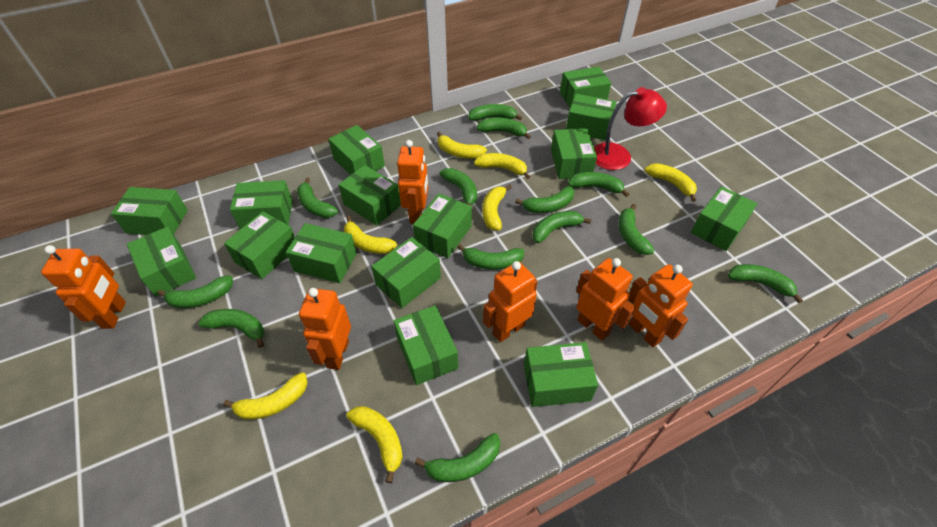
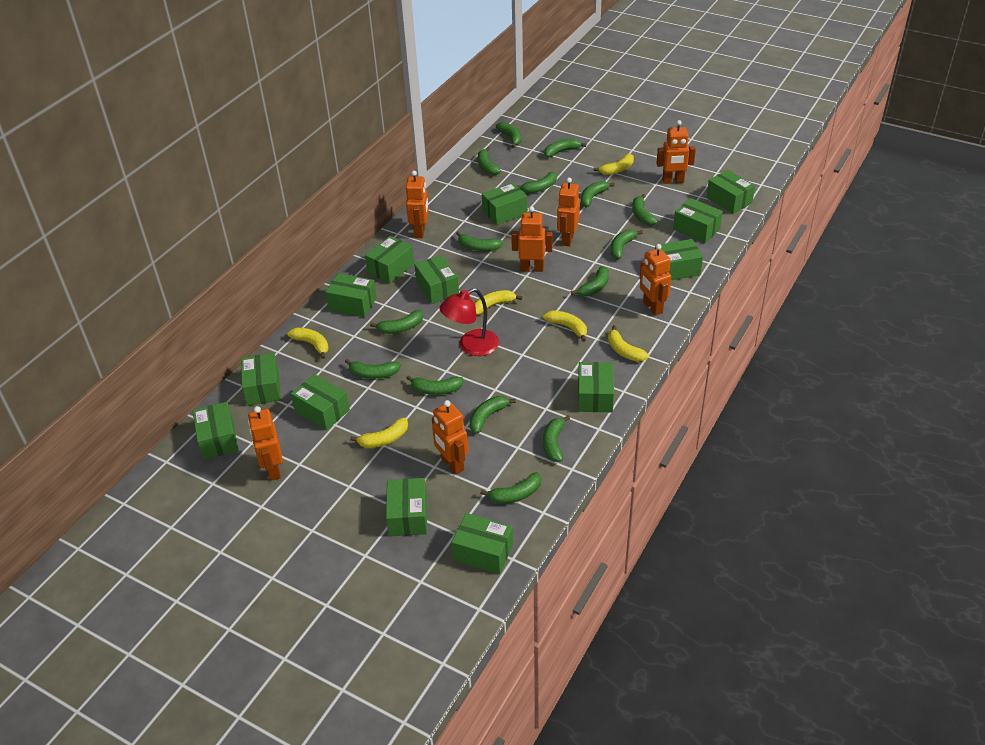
green banana: 13 -> 15
green box: 15 -> 13
orange robot: 6 -> 7
yellow banana: 7 -> 6

